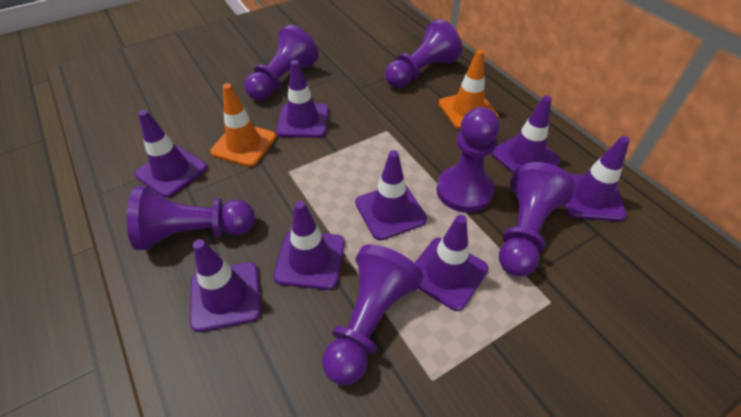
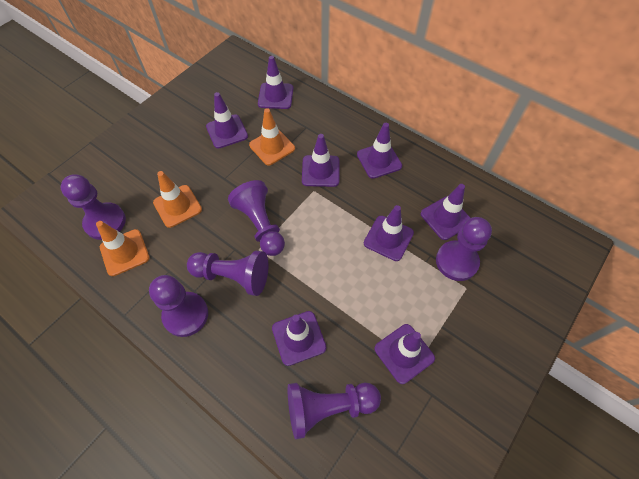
orange traffic cone: 2 -> 3

